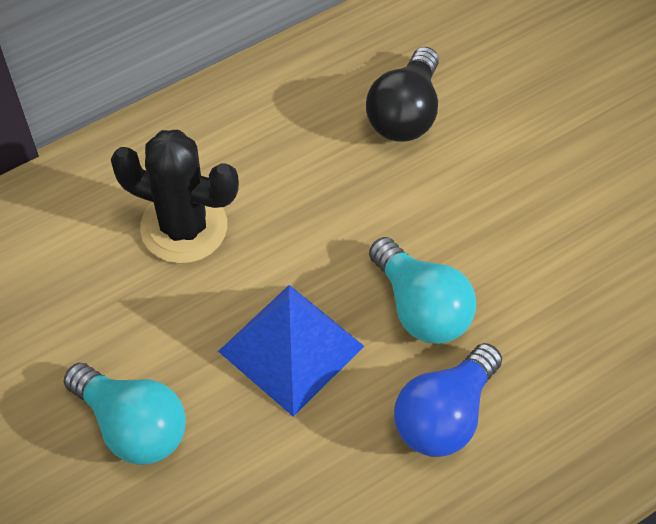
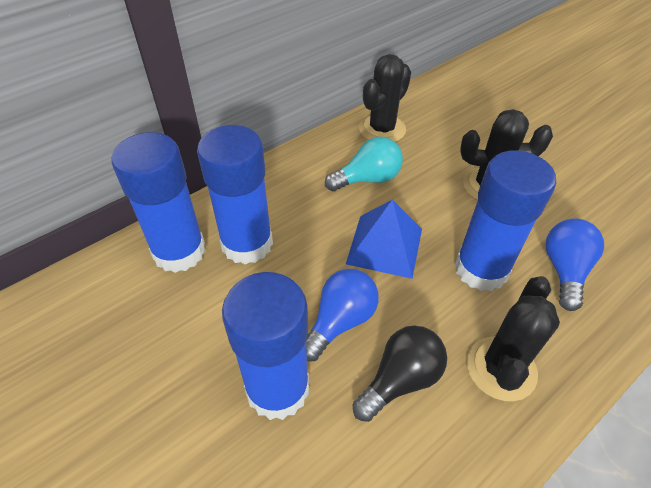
black cactus: 1 -> 3
blue glue stick: 0 -> 4
blue light bulb: 1 -> 2
turquoise light bulb: 2 -> 1

